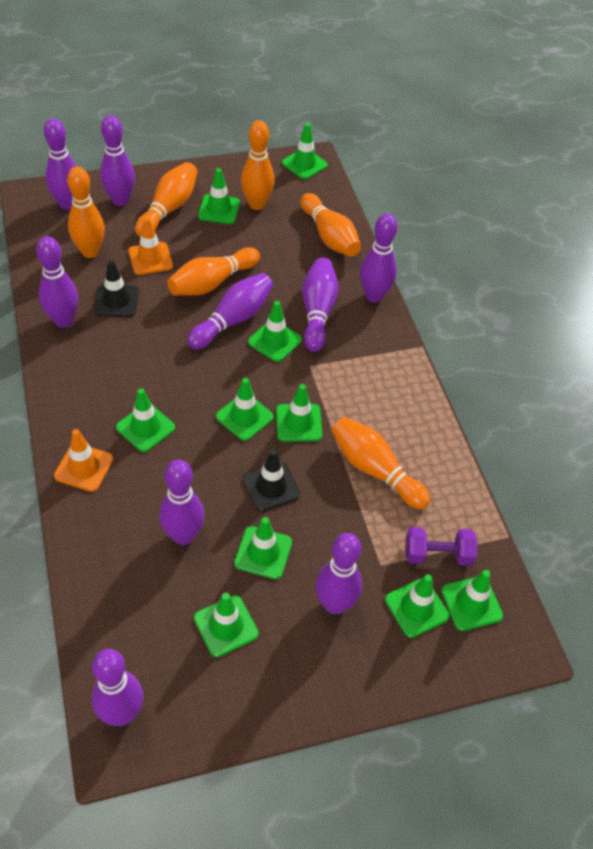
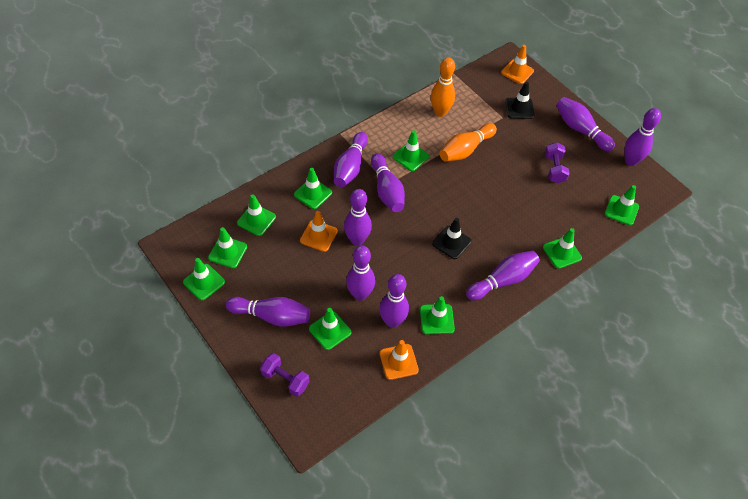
green traffic cone: 10 -> 9
orange bowling pin: 6 -> 2
orange traffic cone: 2 -> 3
purple dumbbell: 1 -> 2

